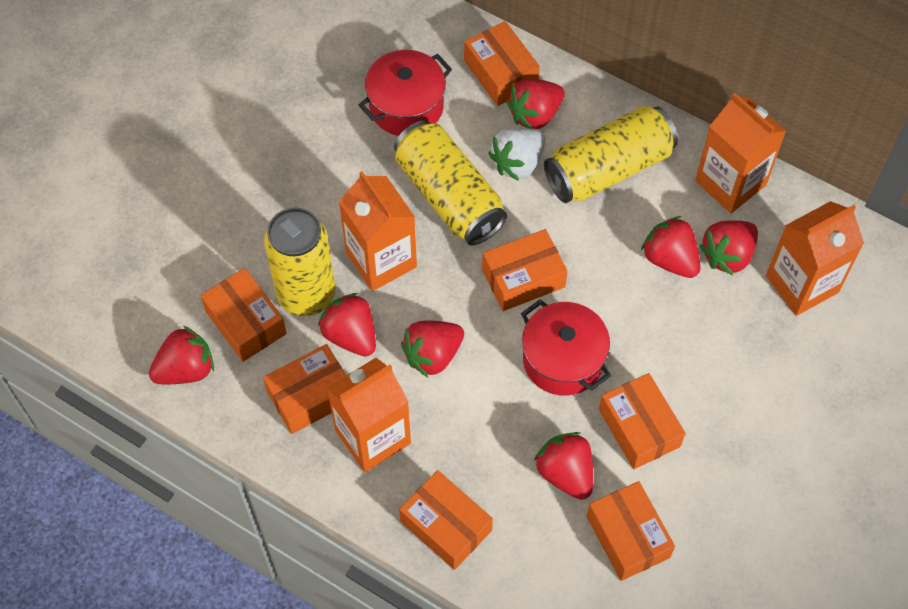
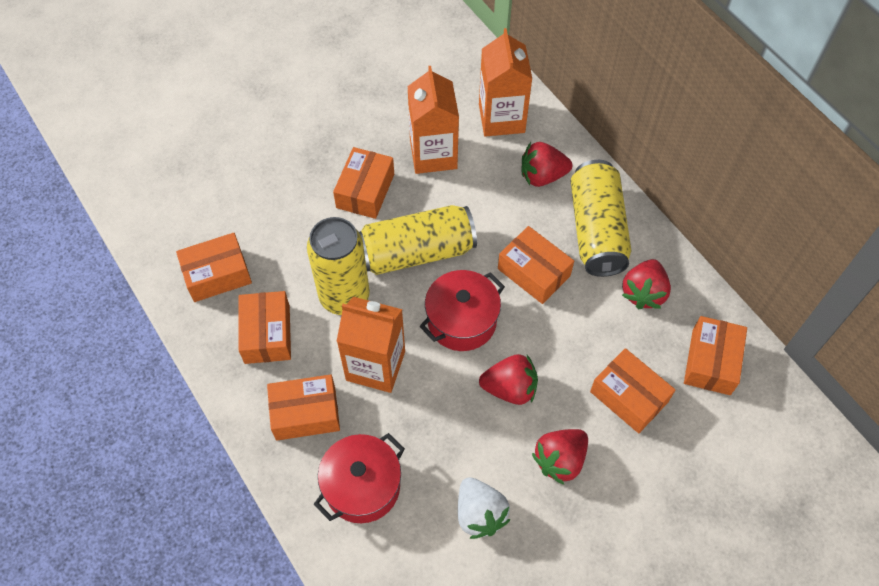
orange carton: 4 -> 3
red strawberry: 7 -> 4

